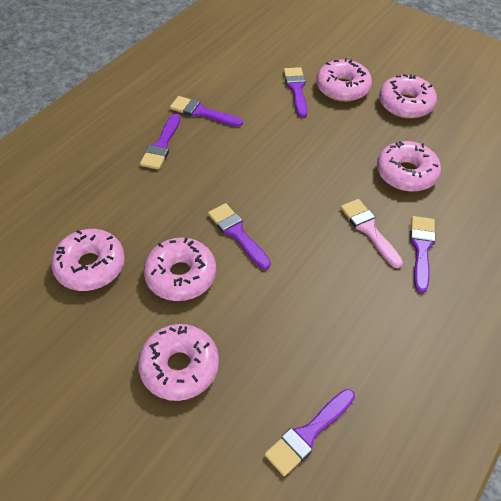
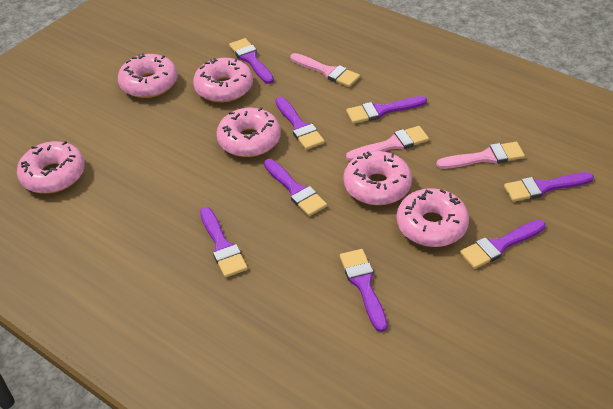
pink brush: 1 -> 3
purple brush: 6 -> 8

